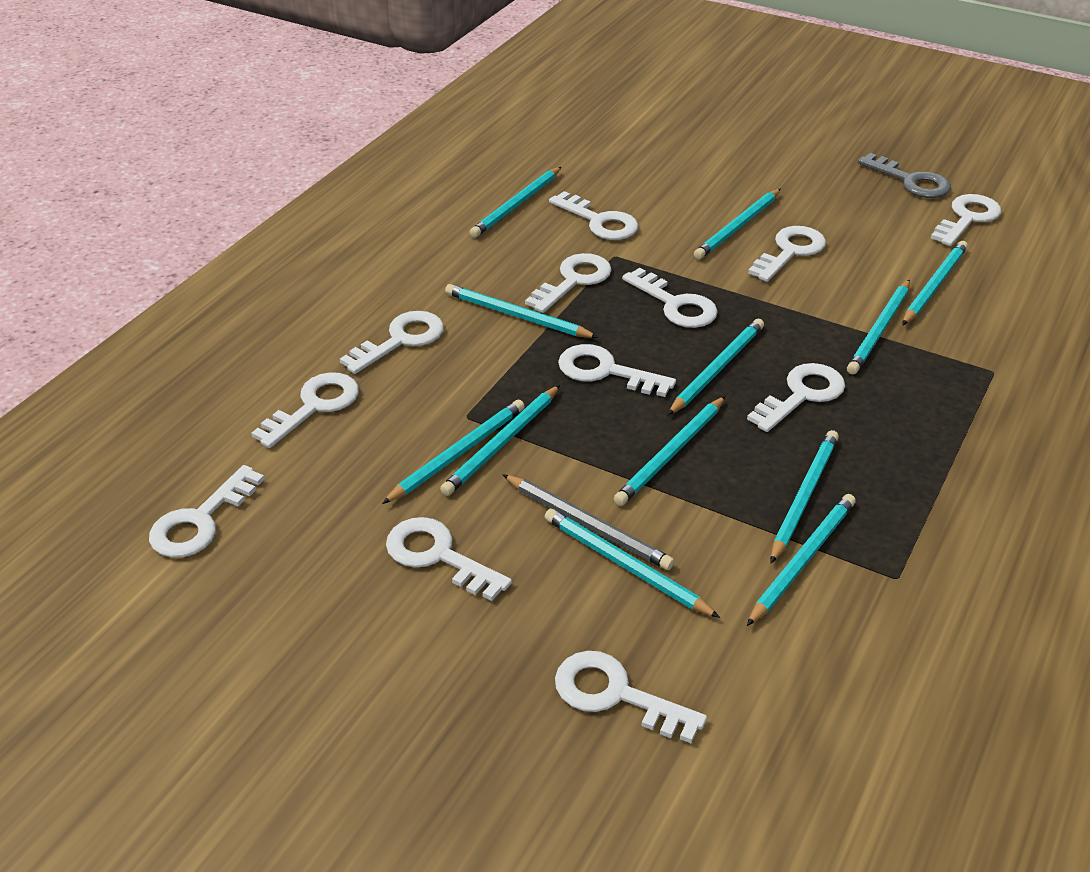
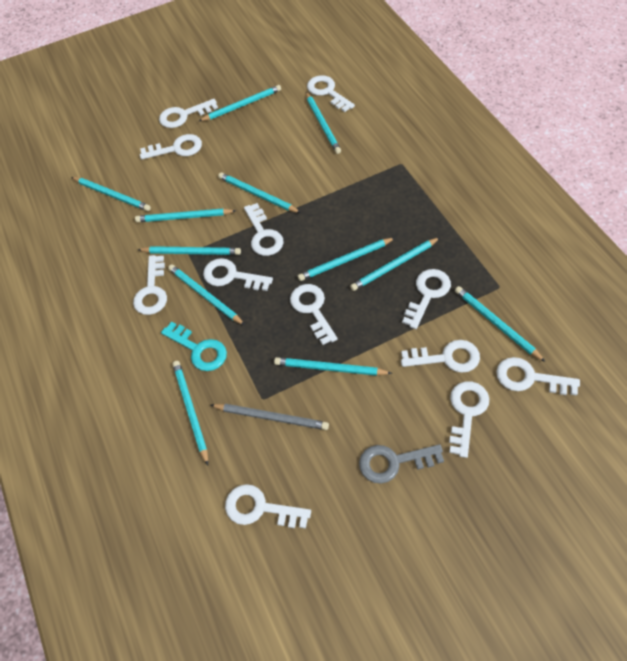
turquoise key: 0 -> 1

